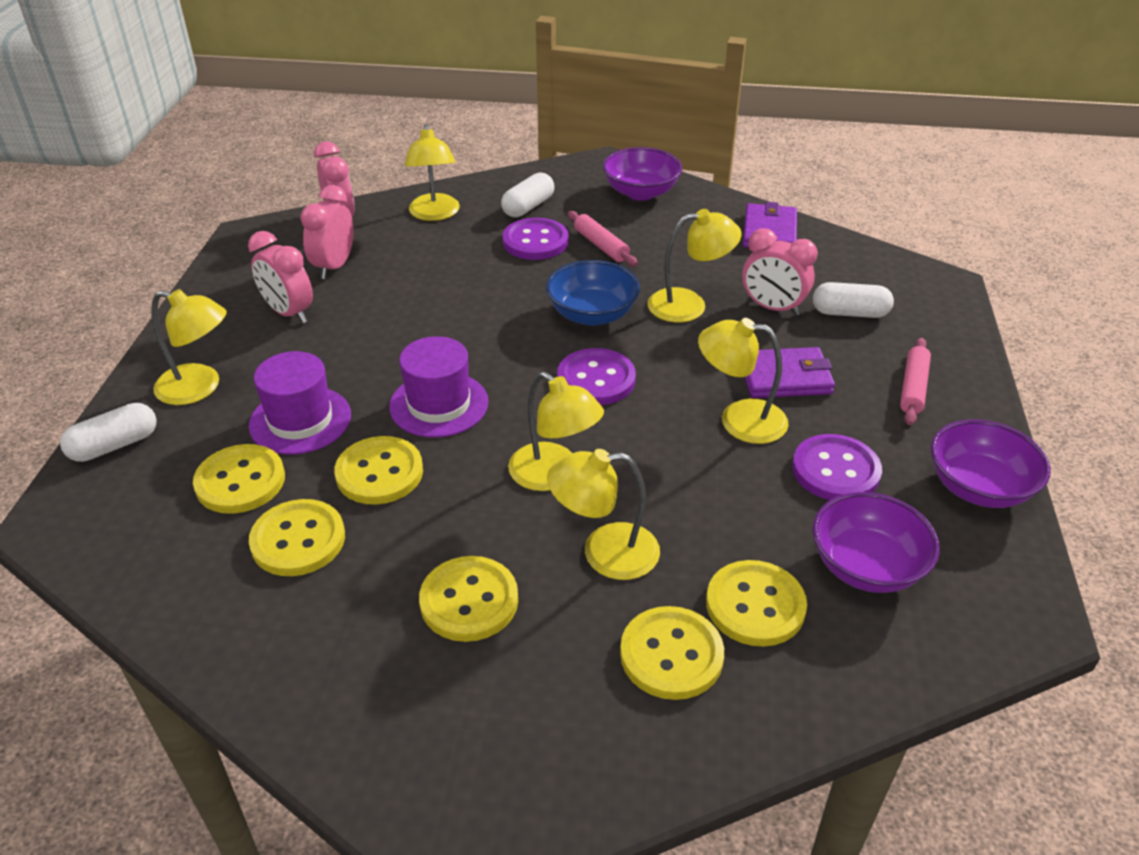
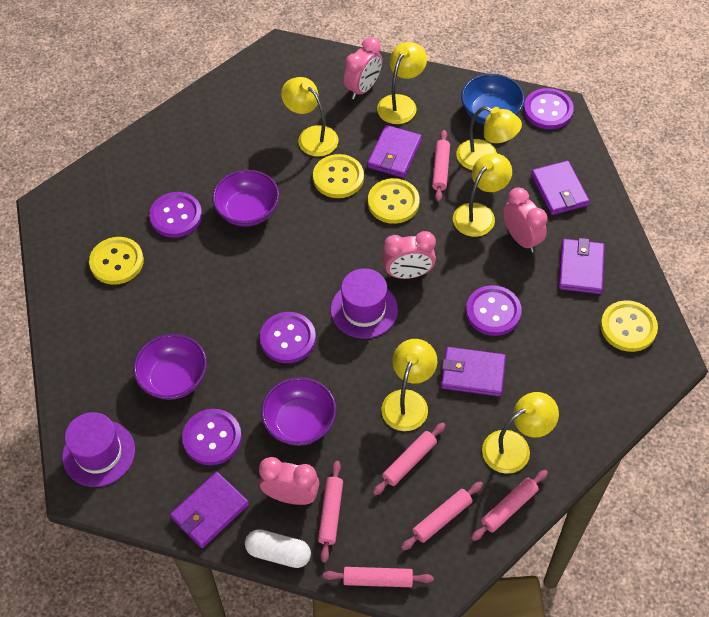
pink rolling pin: 2 -> 6
purple button: 3 -> 5
purple wallet: 2 -> 5
white capsule: 3 -> 1
yellow button: 6 -> 4

